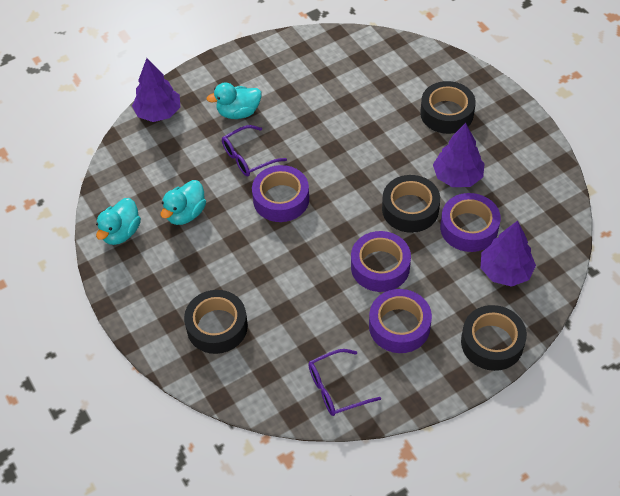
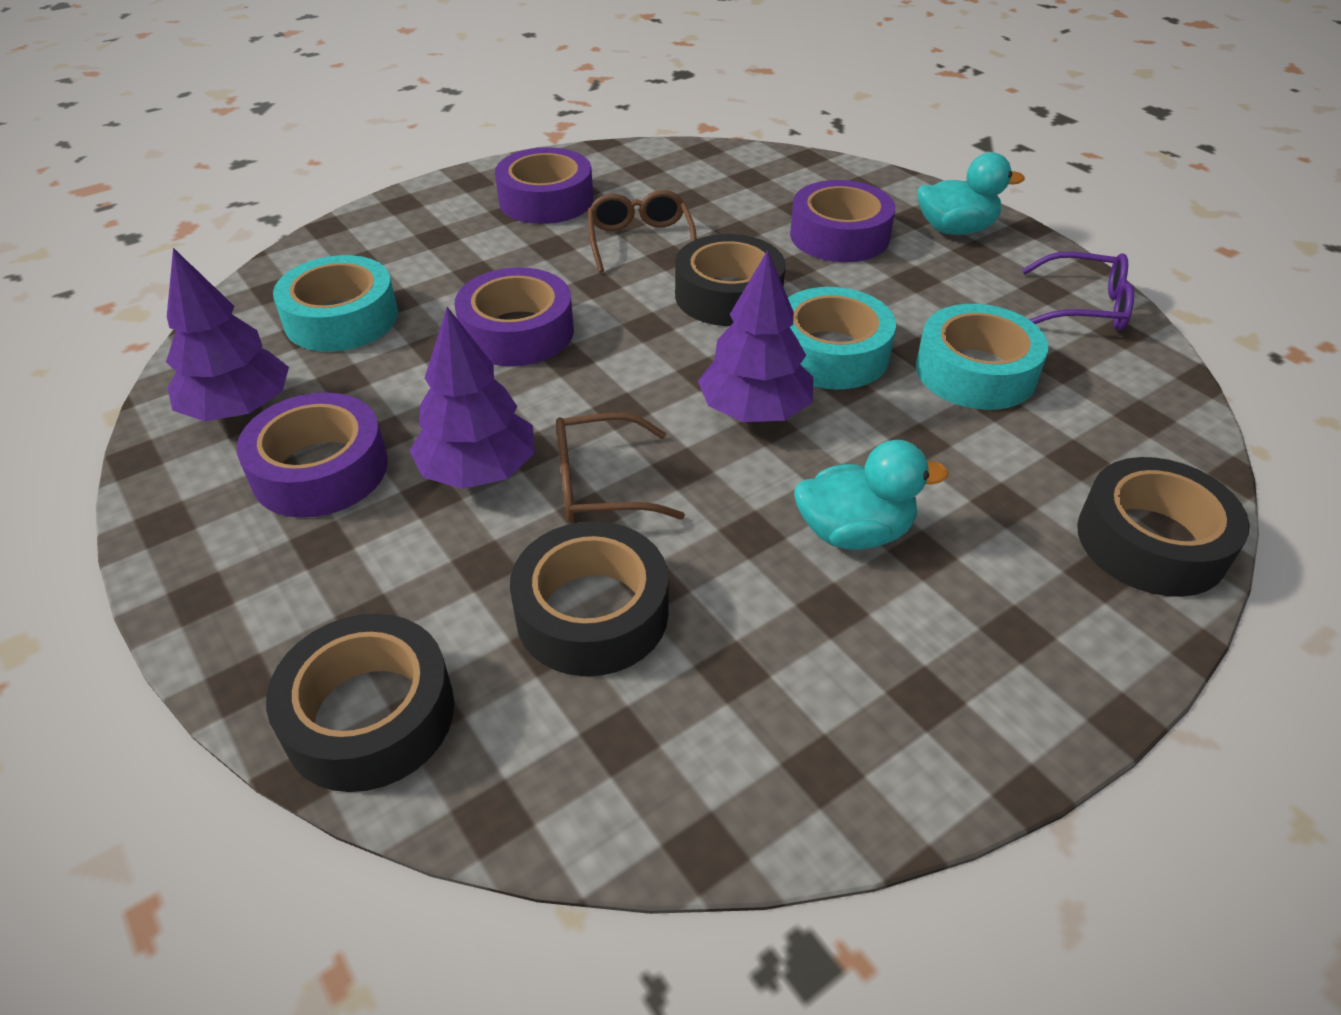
brown glasses: 0 -> 2
purple glasses: 2 -> 1
turquoise duck: 3 -> 2
turquoise tape: 0 -> 3

